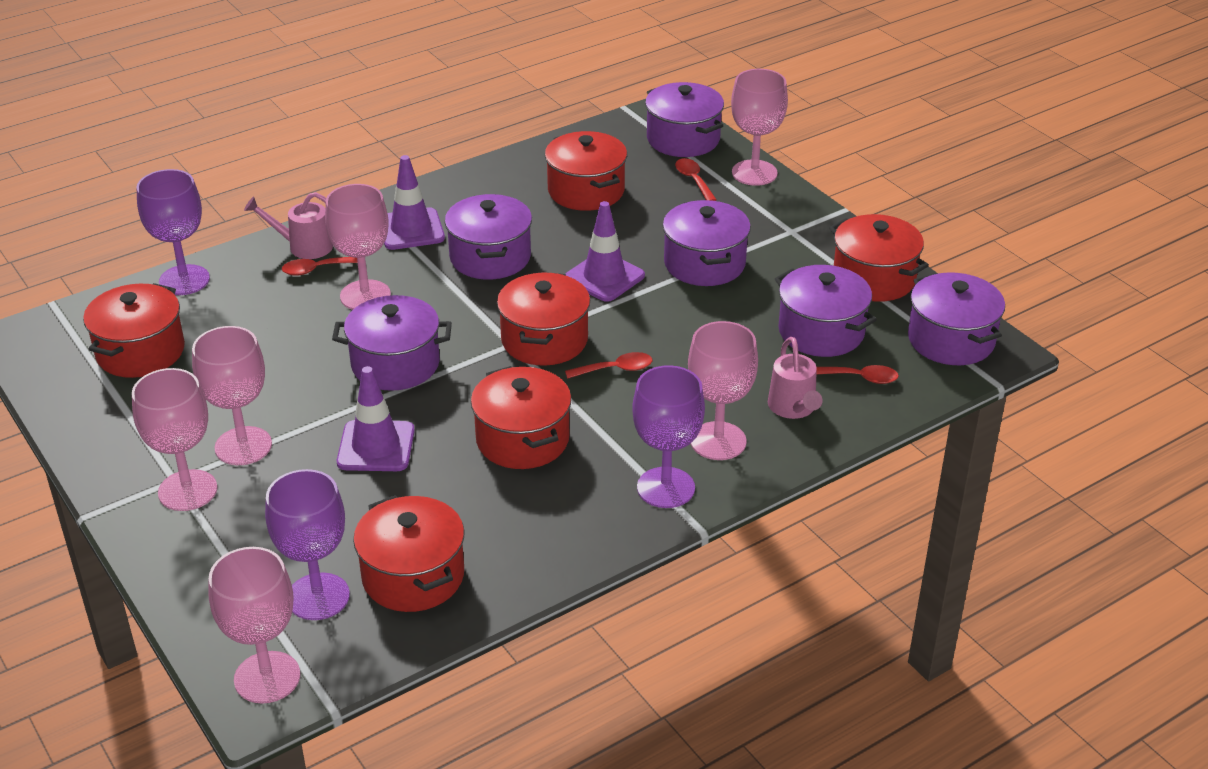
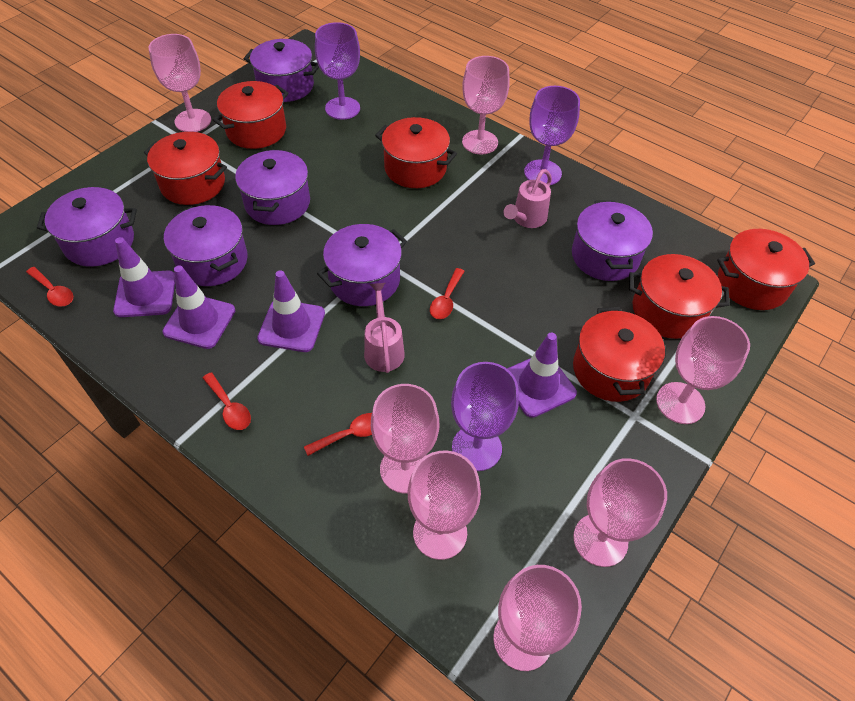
pink goblet: 6 -> 7
purple traffic cone: 3 -> 4

